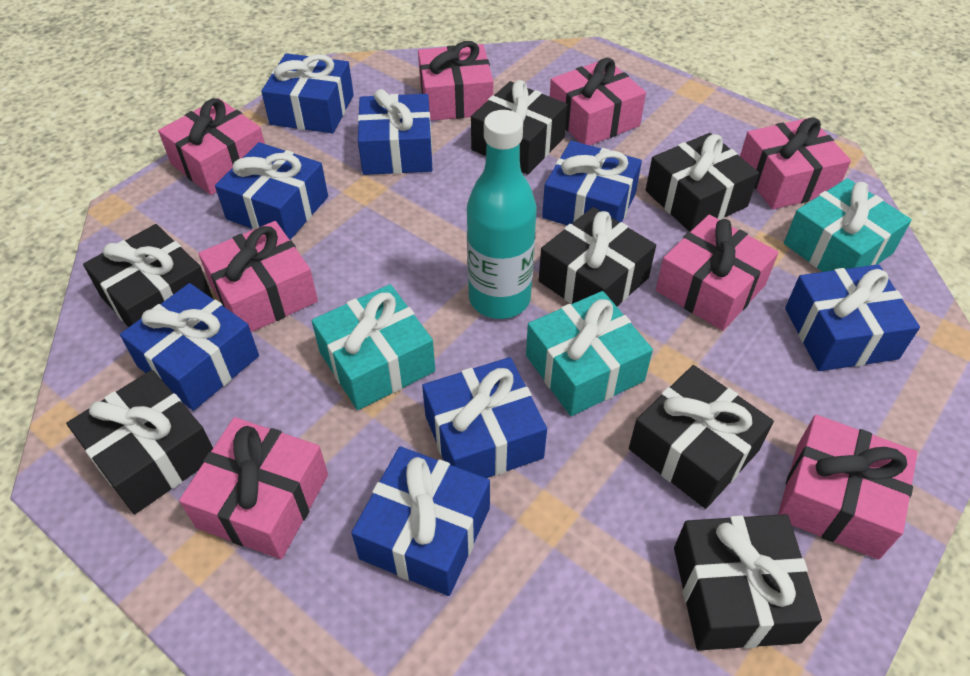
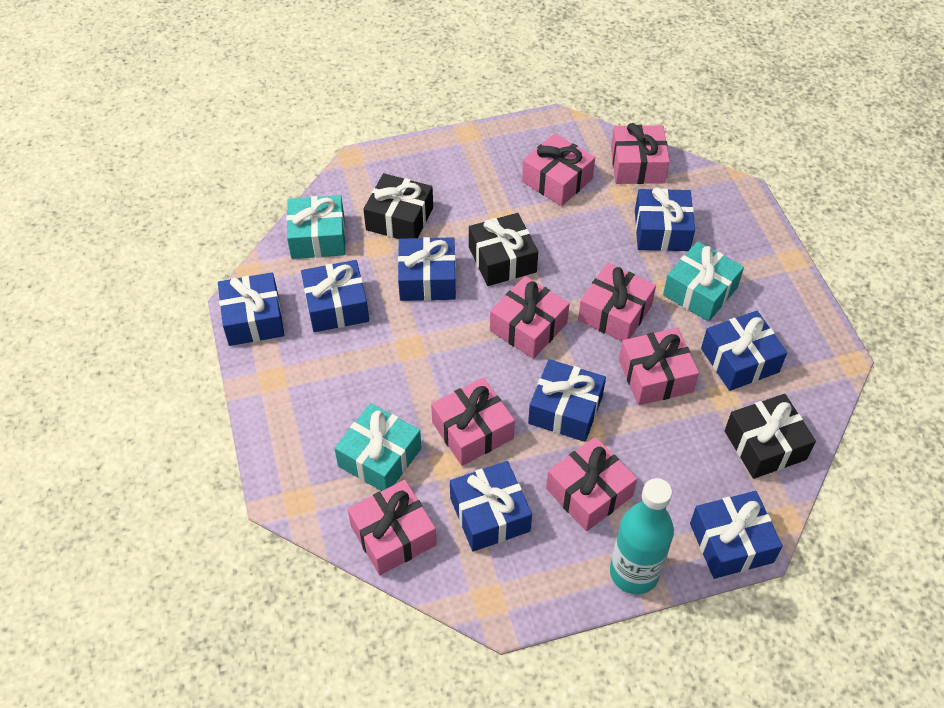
black gift: 7 -> 3

